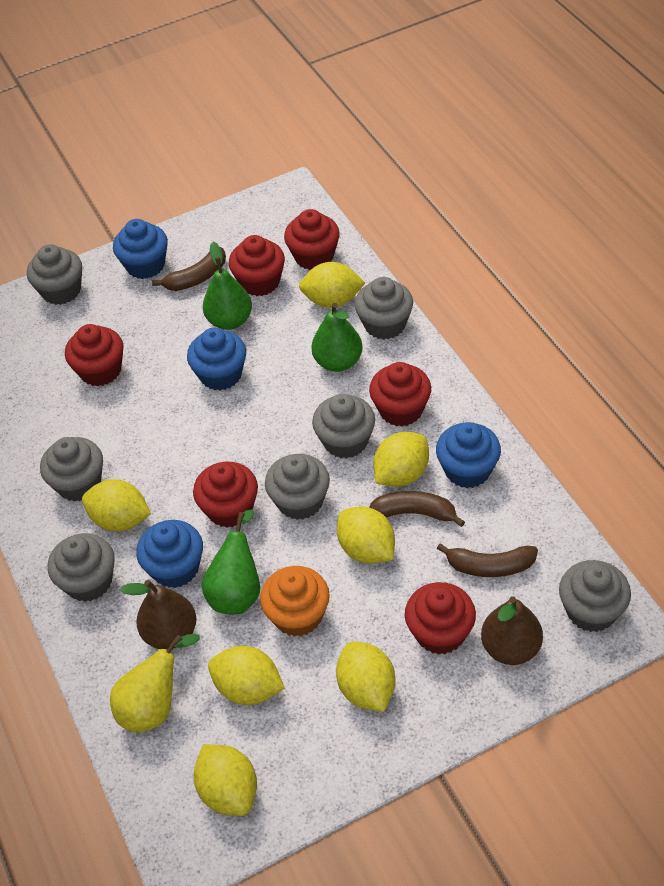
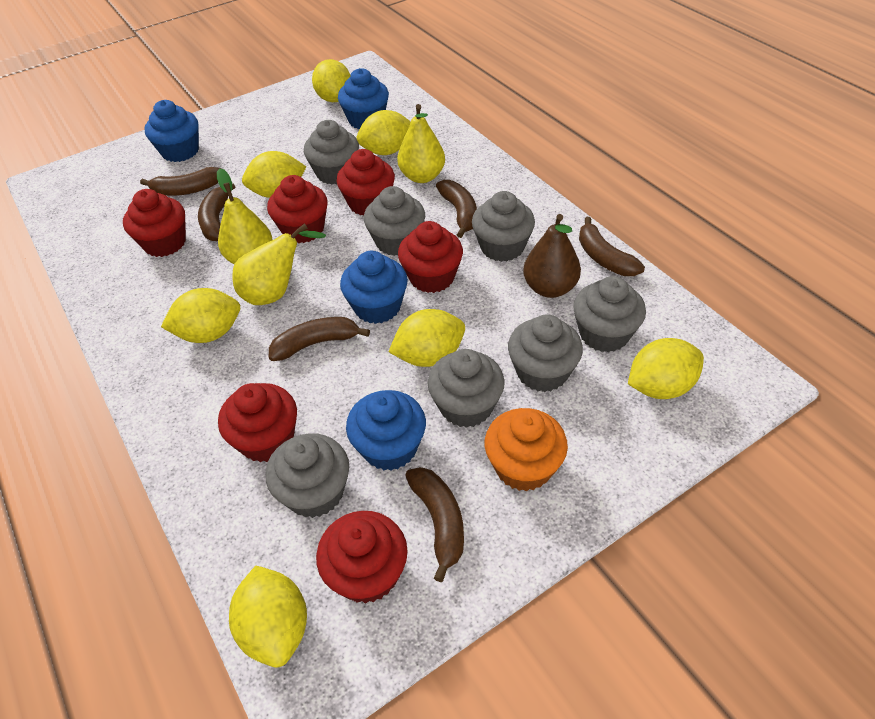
brown banana: 3 -> 6
brown pear: 2 -> 1
green pear: 3 -> 0
yellow pear: 1 -> 3

